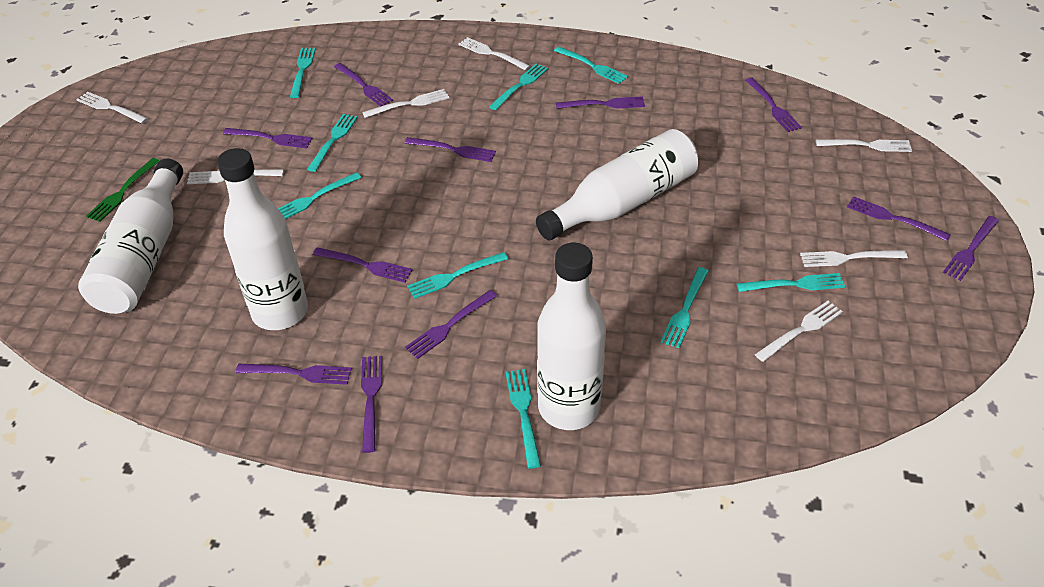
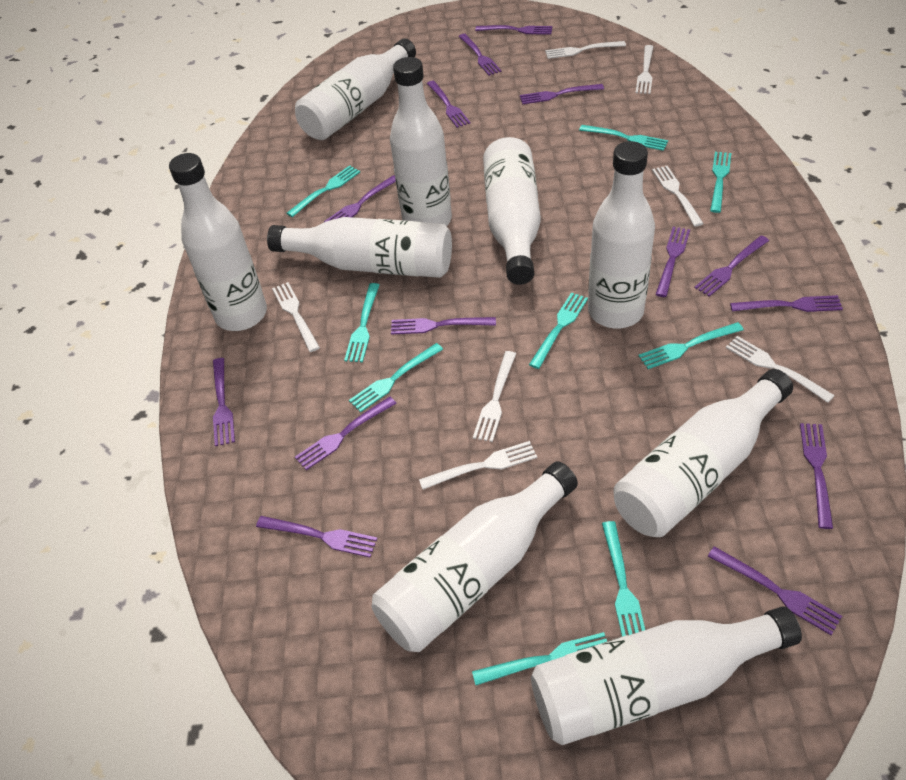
green fork: 1 -> 0
purple fork: 11 -> 14
white bottle: 4 -> 9

